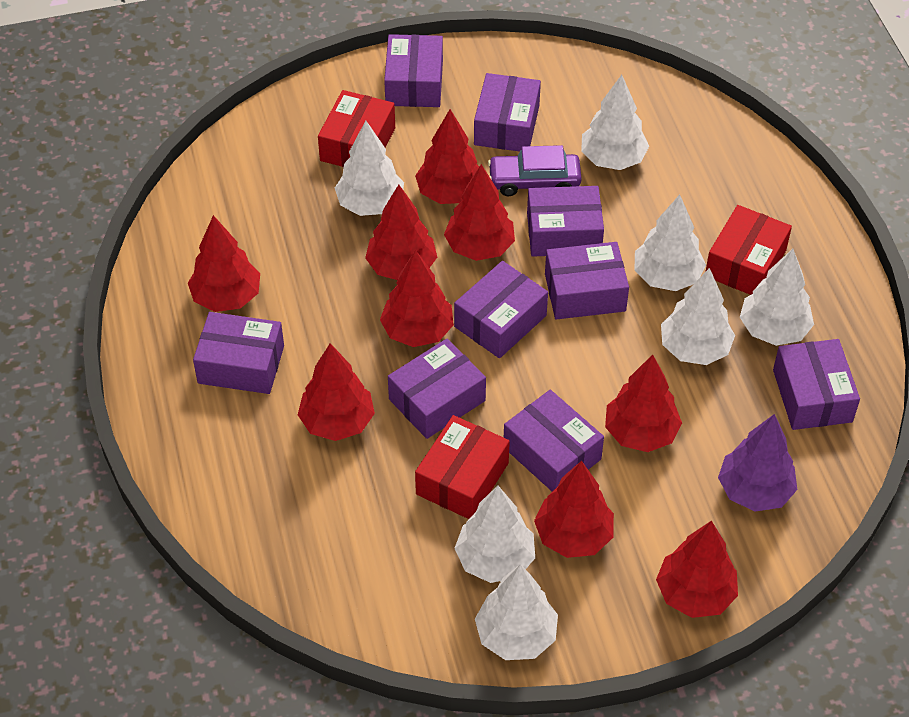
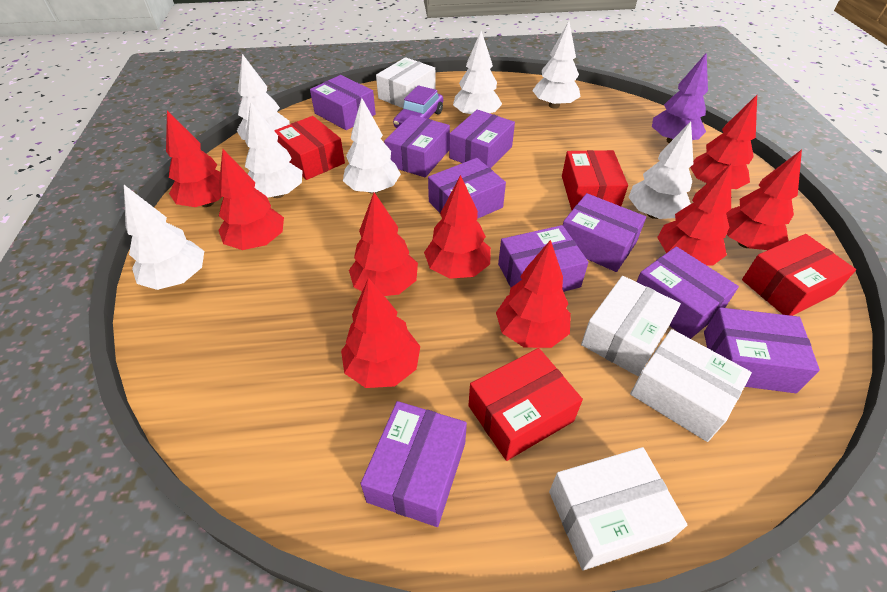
red box: 3 -> 4
white box: 0 -> 4

